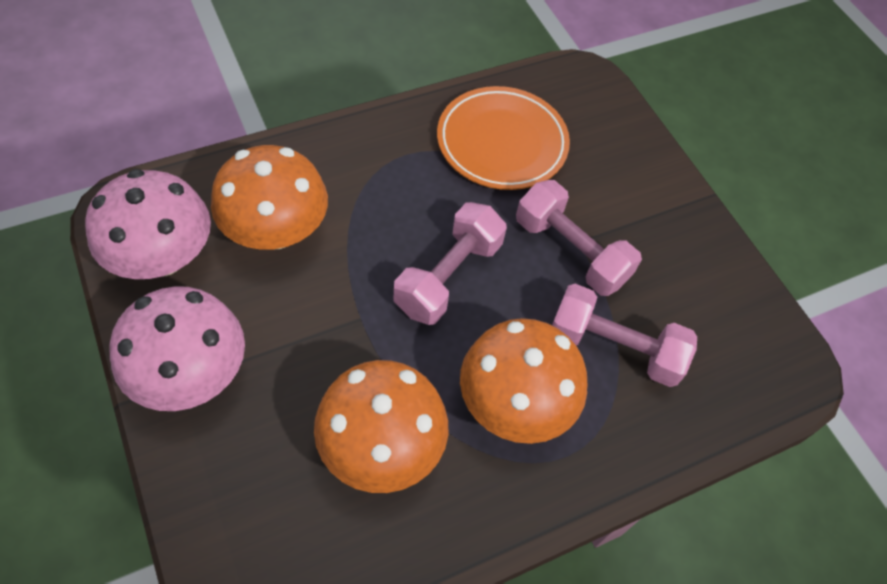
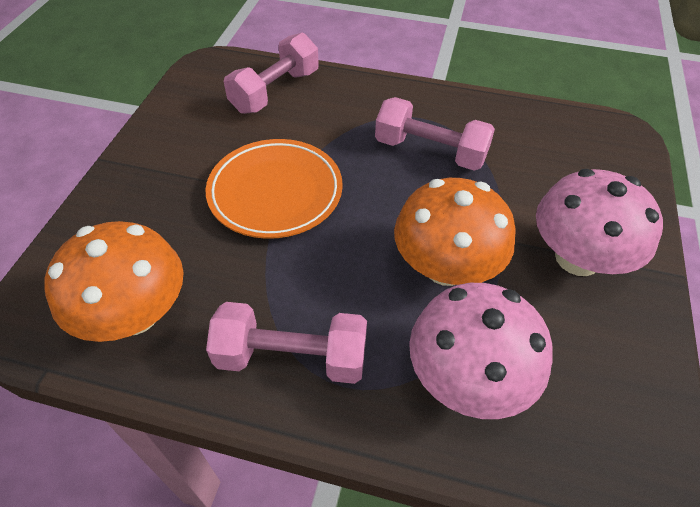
orange mushroom: 3 -> 2

